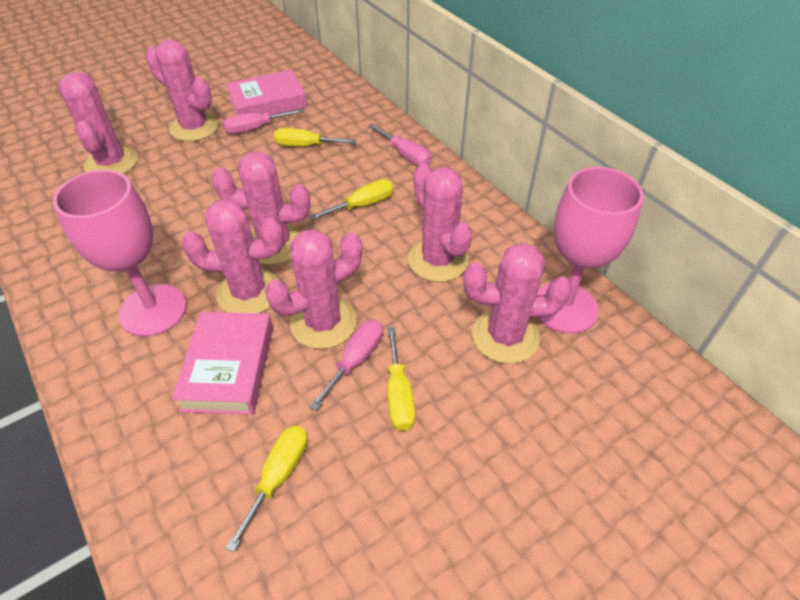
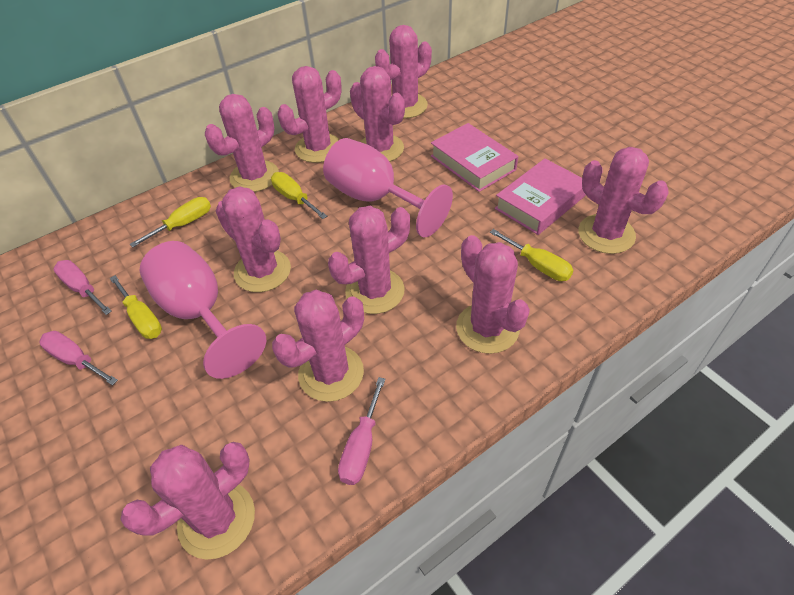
pink cactus: 7 -> 10

